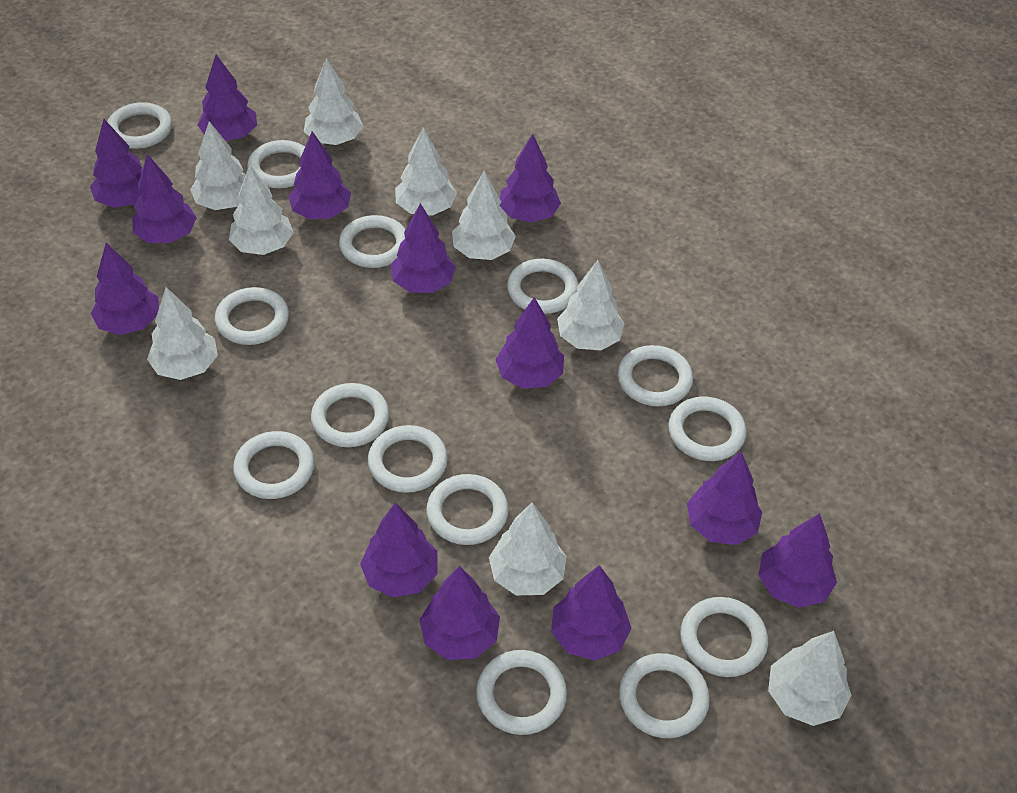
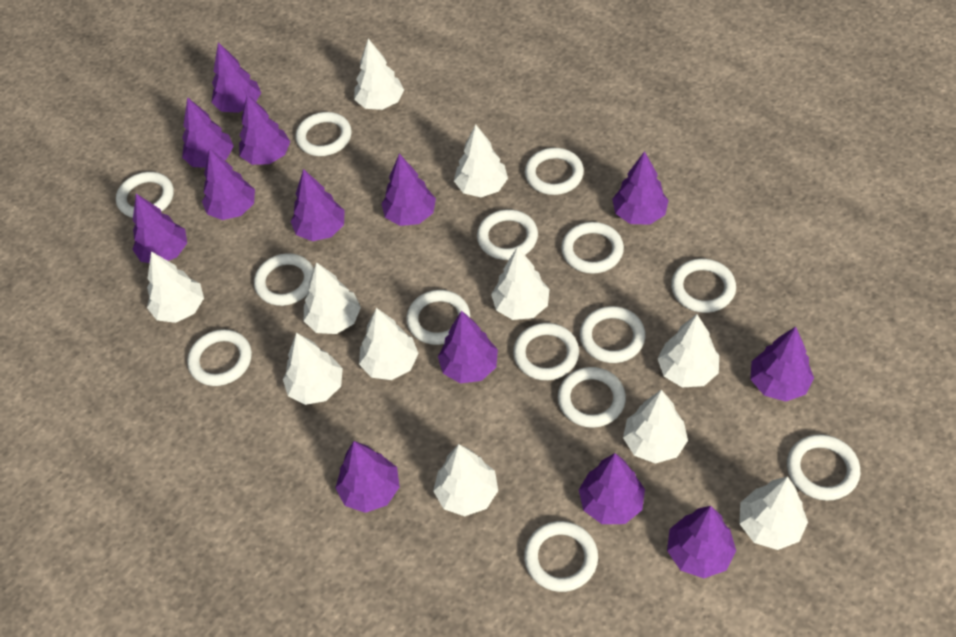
white tree: 9 -> 11

